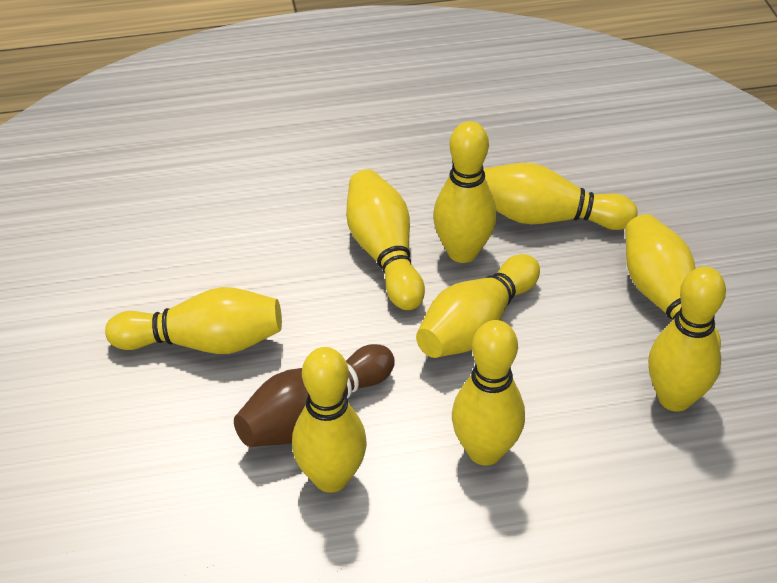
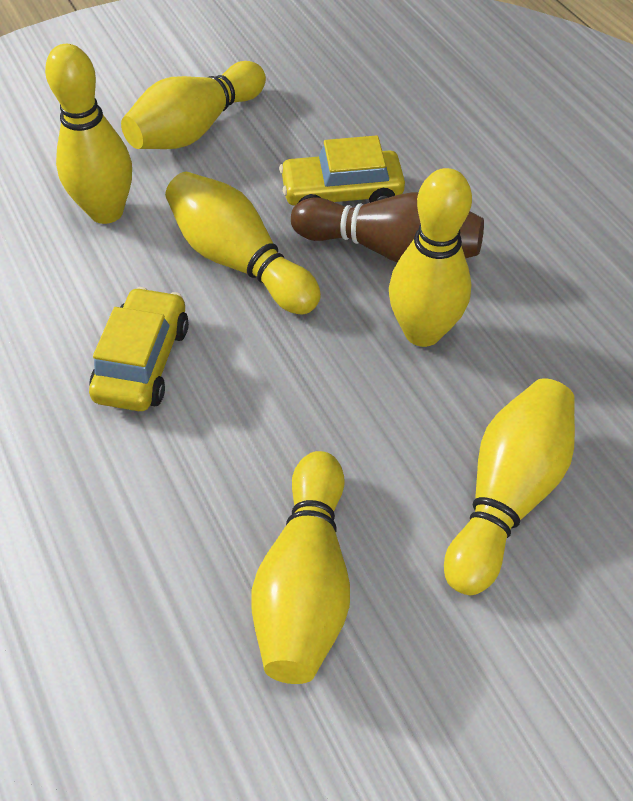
yellow bowling pin: 9 -> 6
yellow car: 0 -> 2

